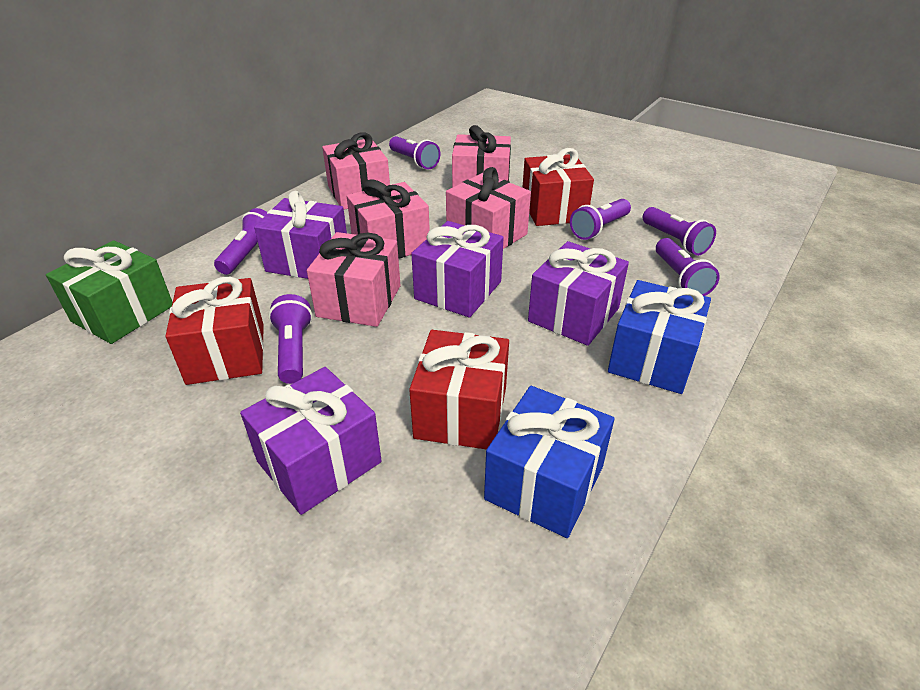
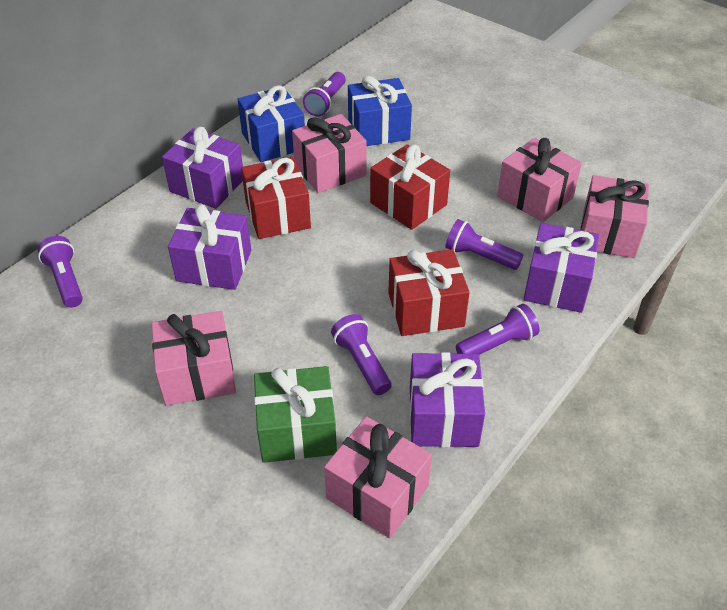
purple flashlight: 6 -> 5

